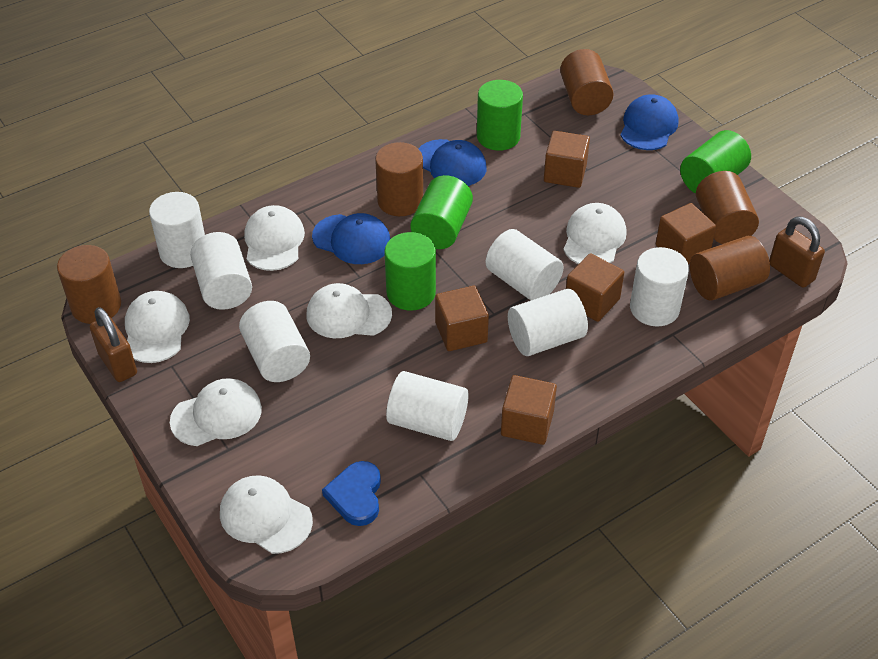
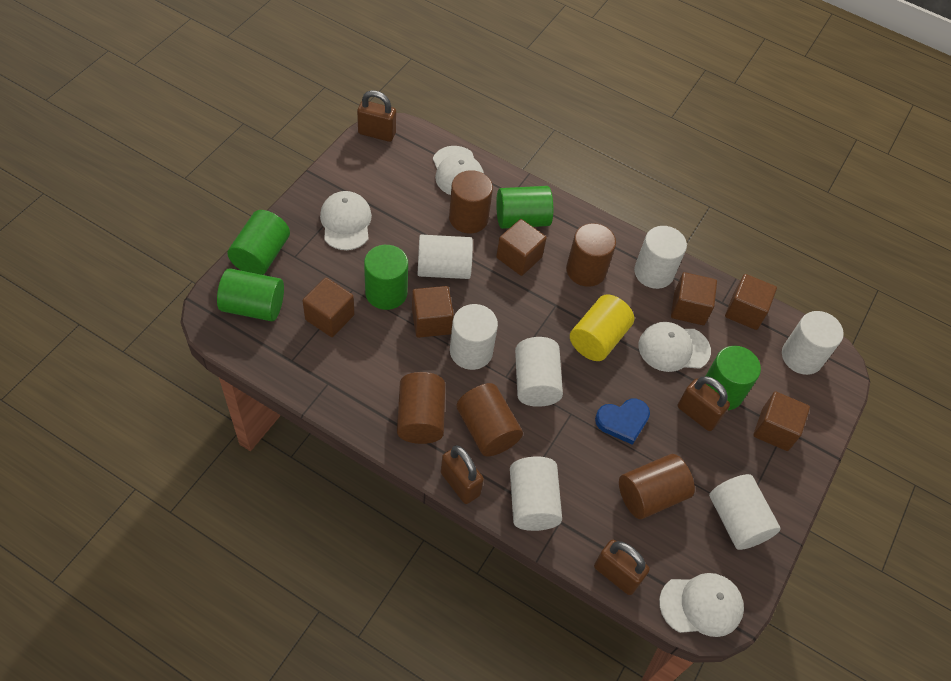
blue cap: 3 -> 0
brown cube: 5 -> 6
brown padlock: 2 -> 4
green cylinder: 4 -> 5
white cap: 6 -> 4
yellow cylinder: 0 -> 1

